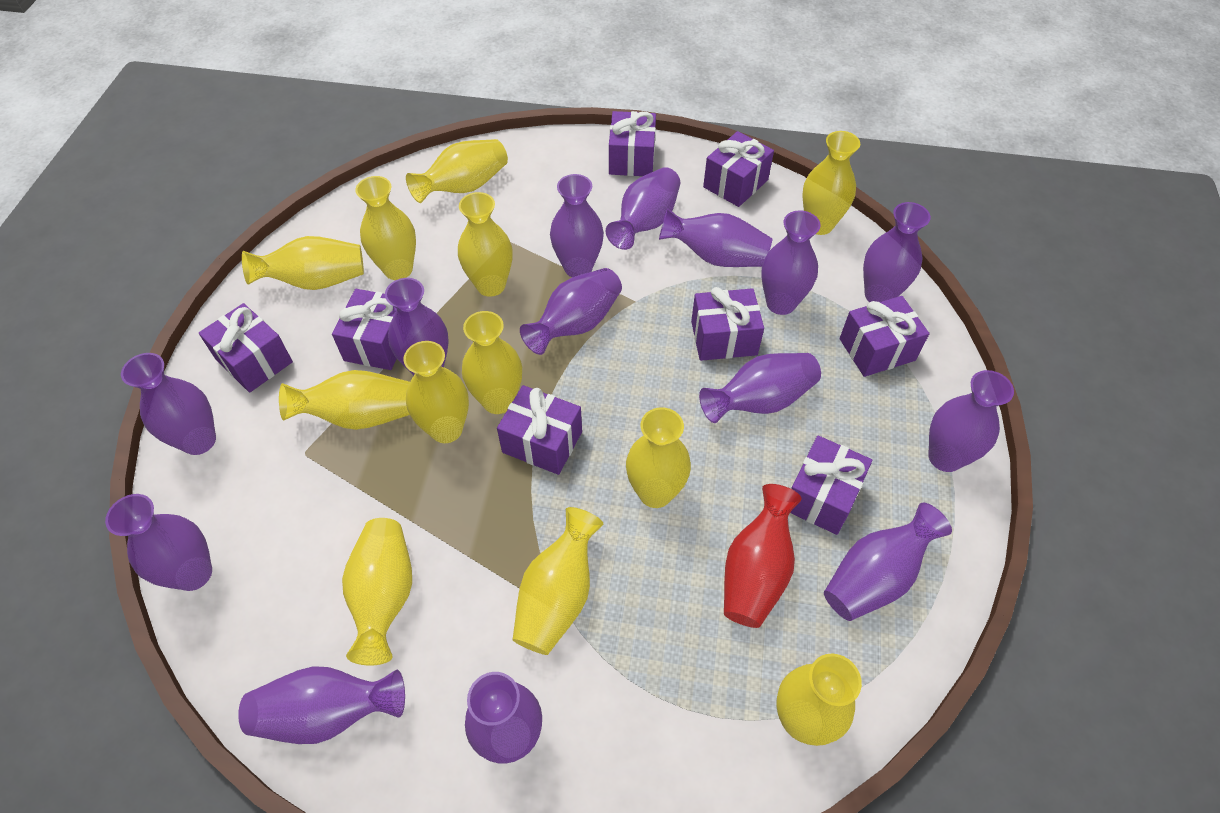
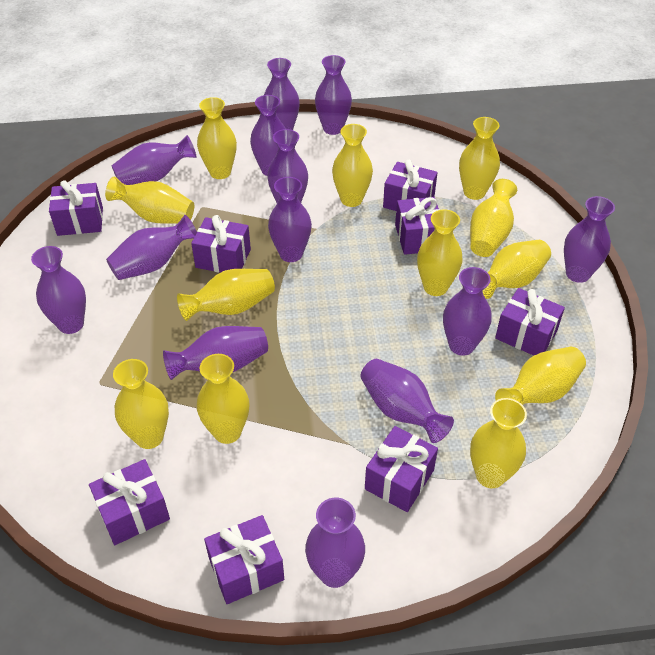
purple vase: 14 -> 13
red vase: 1 -> 0

